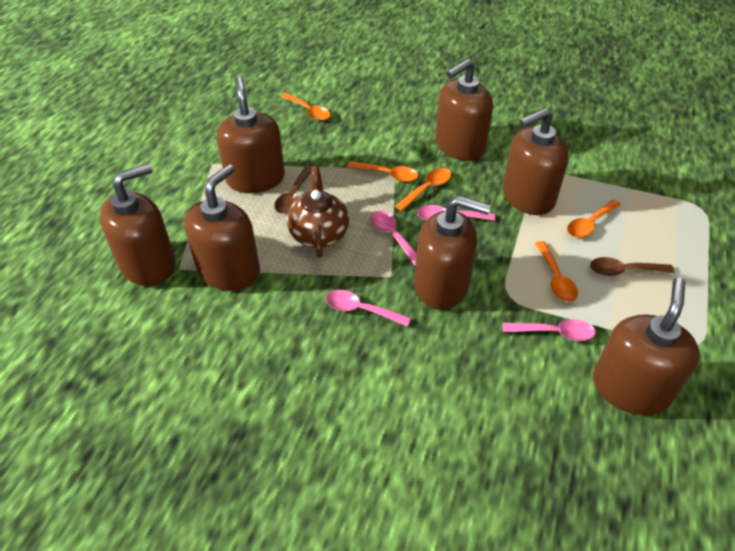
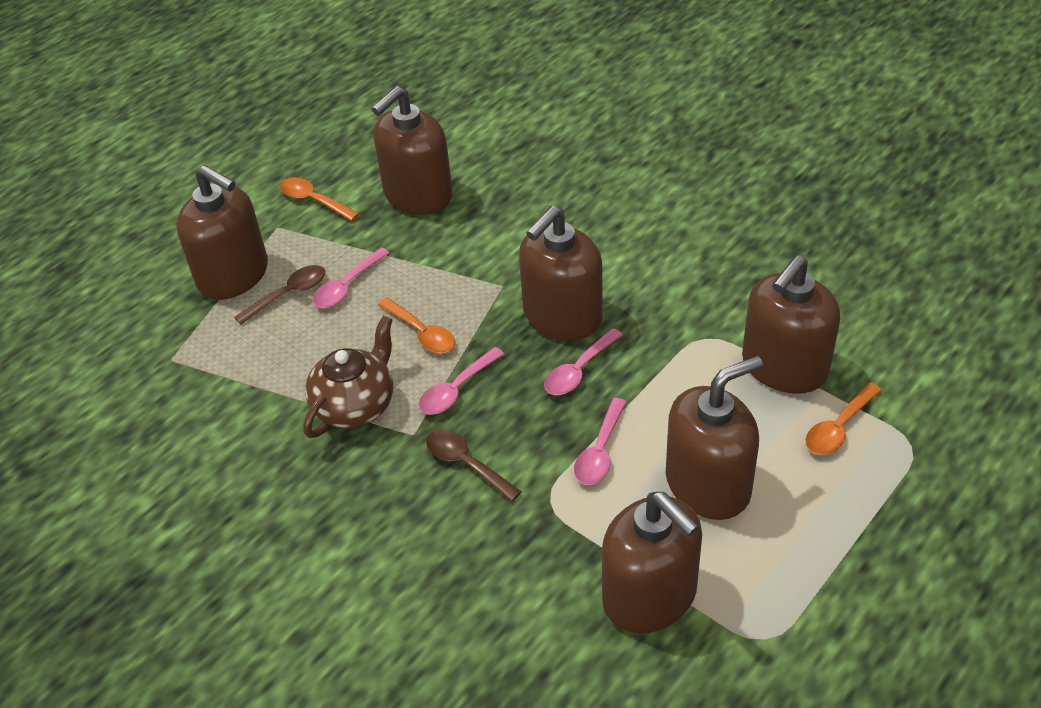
brown soap dispenser: 7 -> 6
orange spoon: 5 -> 3

